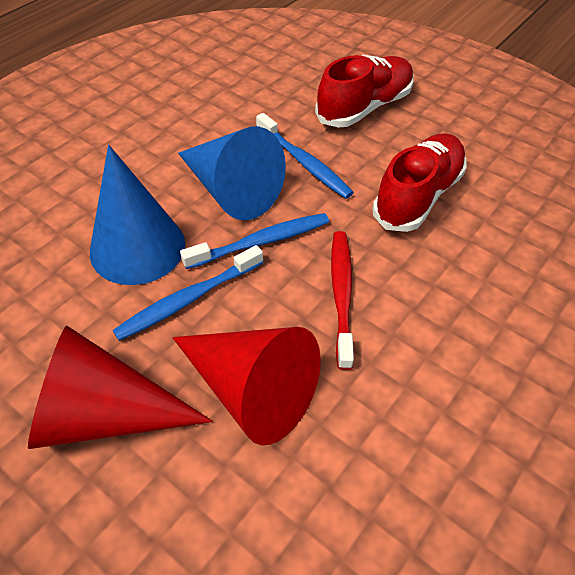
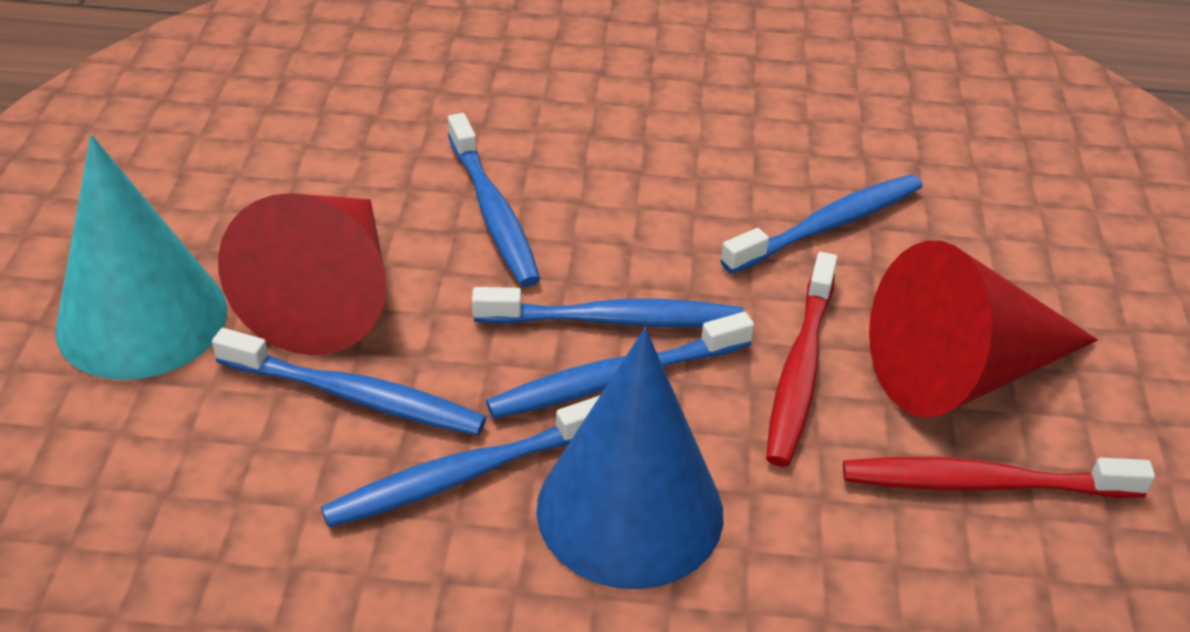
blue cone: 2 -> 1
blue toothbrush: 3 -> 6
red shoe: 2 -> 0
red toothbrush: 1 -> 2
turquoise cone: 0 -> 1

